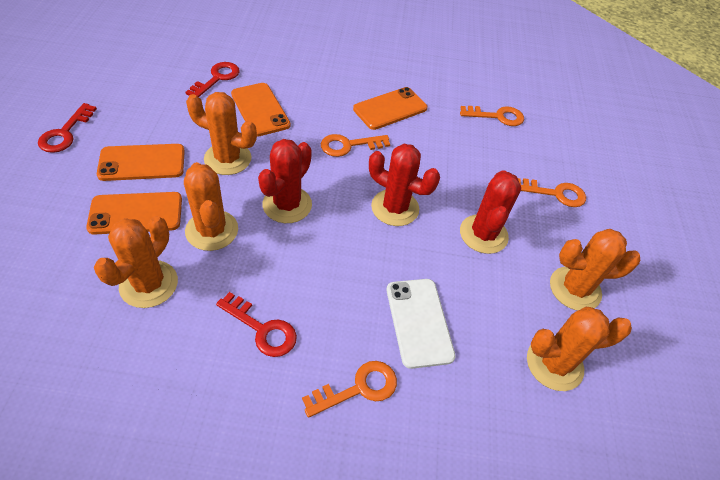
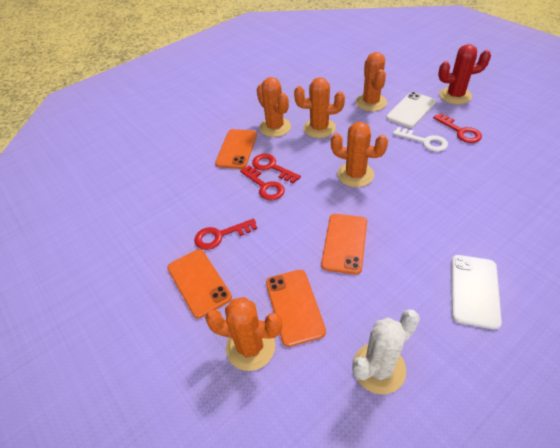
orange key: 4 -> 0
red cactus: 3 -> 1
red key: 3 -> 4
white cactus: 0 -> 1
white key: 0 -> 1
white phone: 1 -> 2

